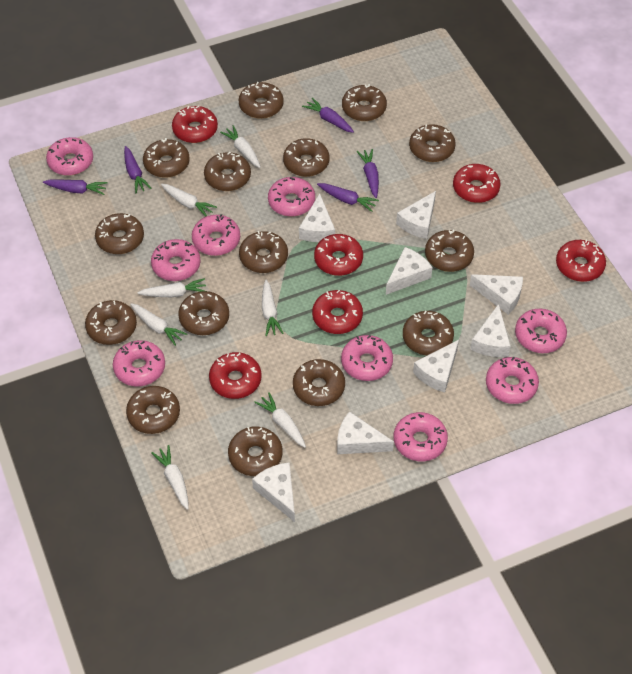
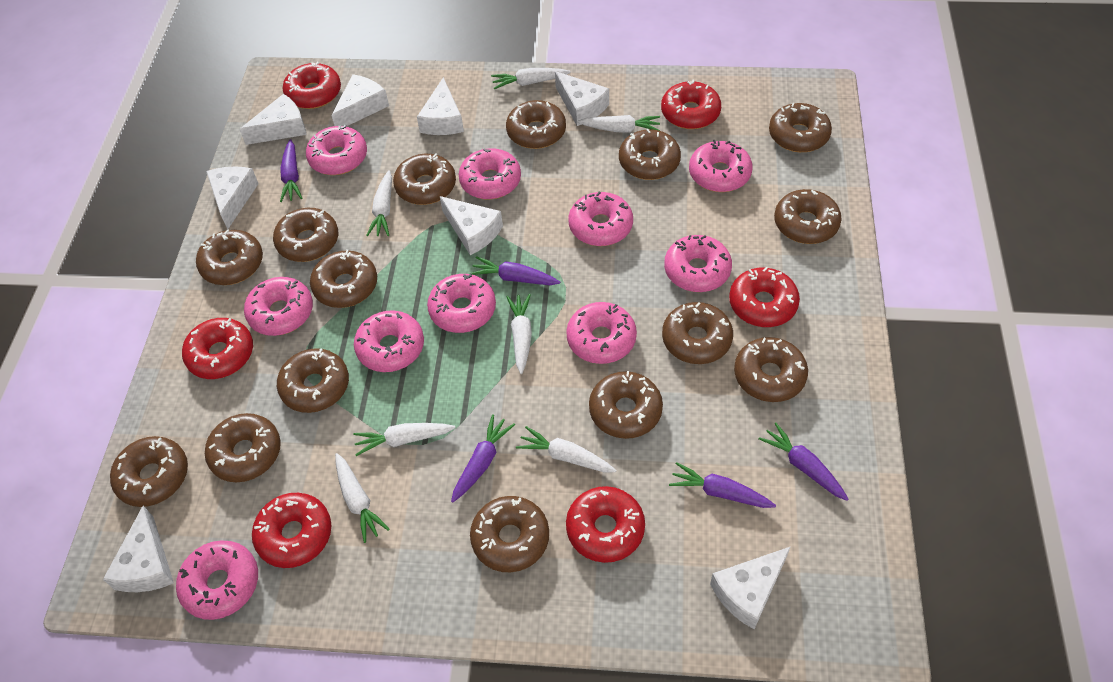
pink donut: 9 -> 10

